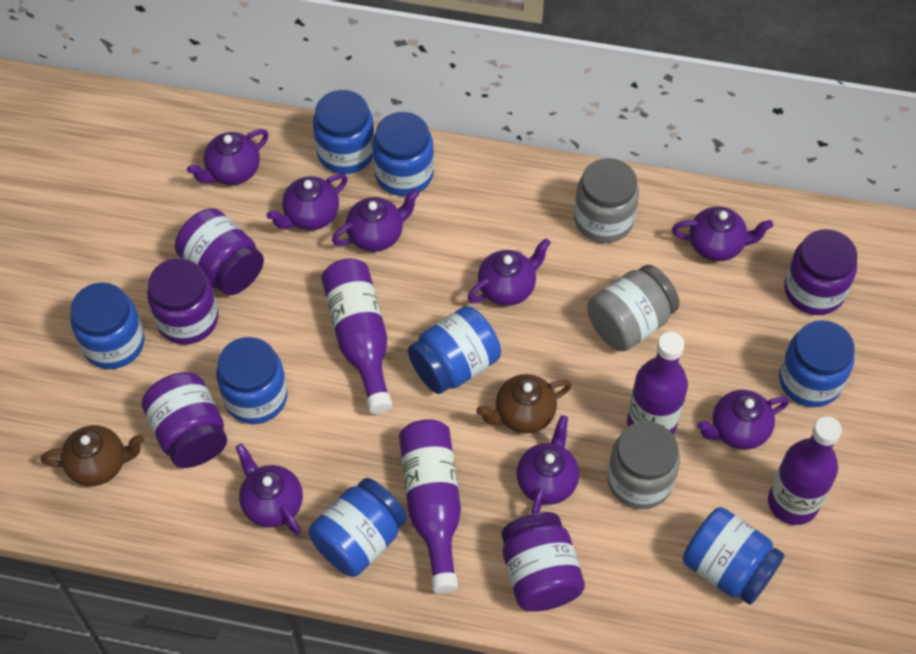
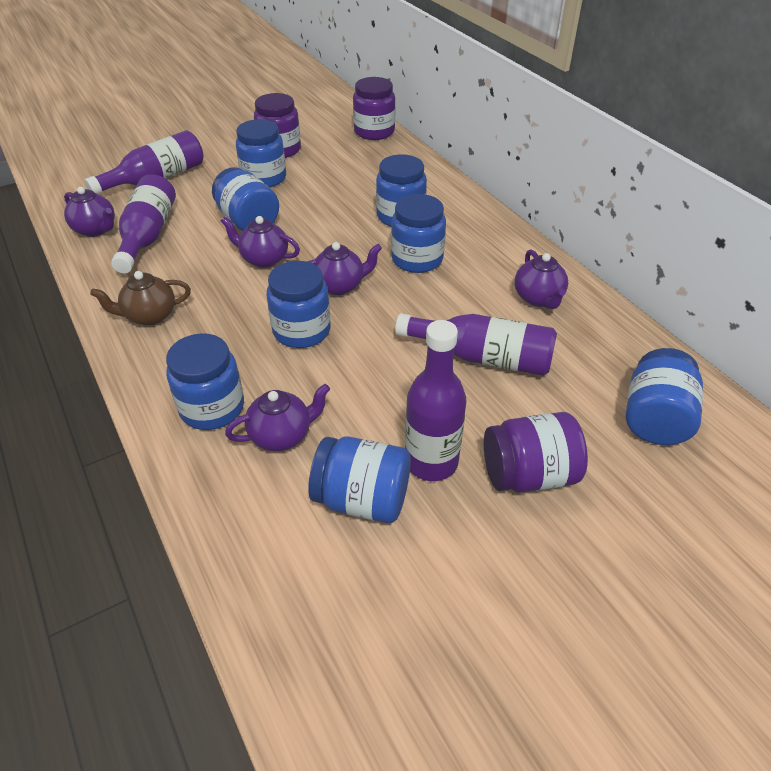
brown teapot: 2 -> 1
grey jar: 3 -> 0
purple jar: 5 -> 3
purple teapot: 8 -> 5

